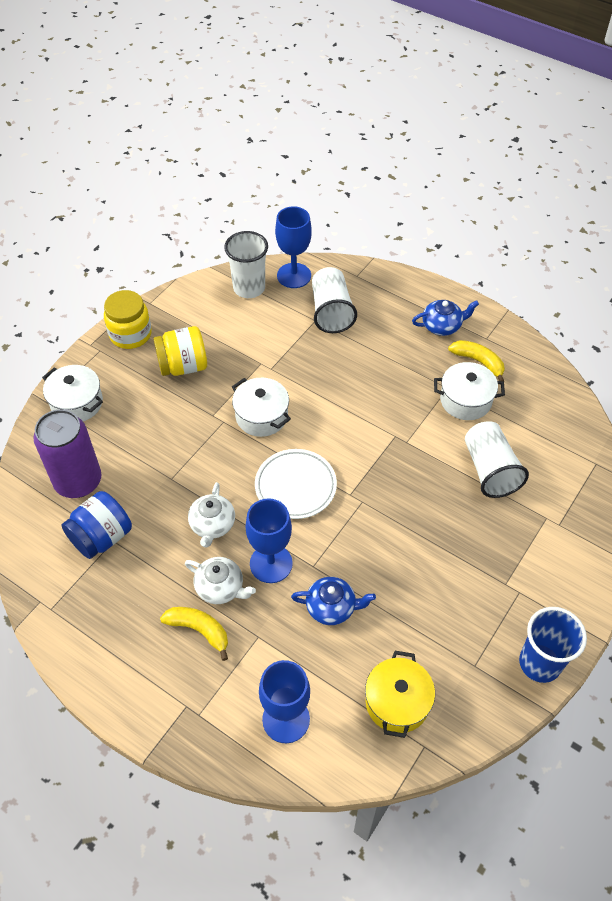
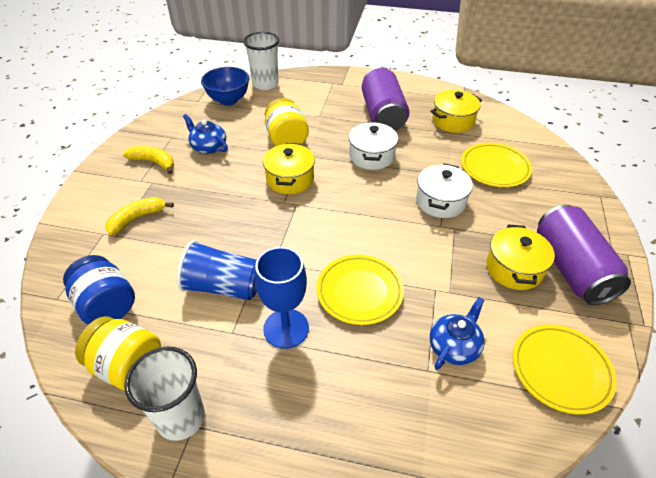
blue bowl: 0 -> 1
blue goblet: 3 -> 1
purple can: 1 -> 2
white cup: 3 -> 2
white plate: 1 -> 0
white pot: 3 -> 2
white teapot: 2 -> 0
yellow plate: 0 -> 3
yellow pot: 1 -> 3

